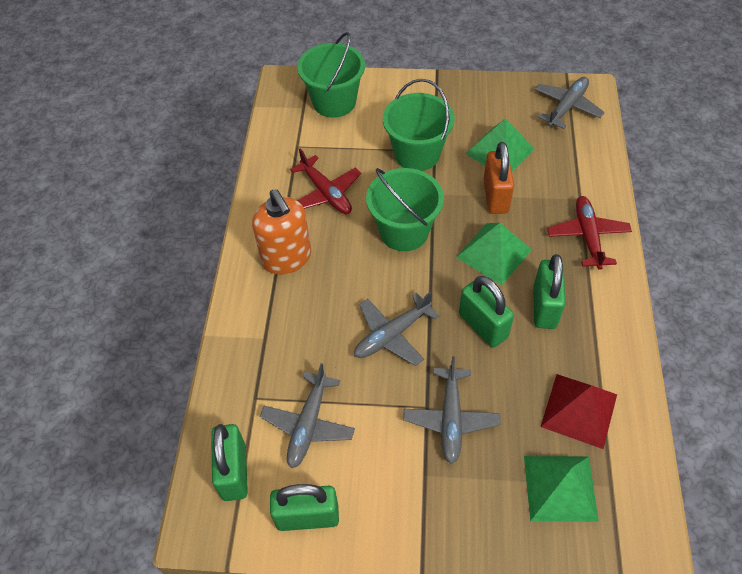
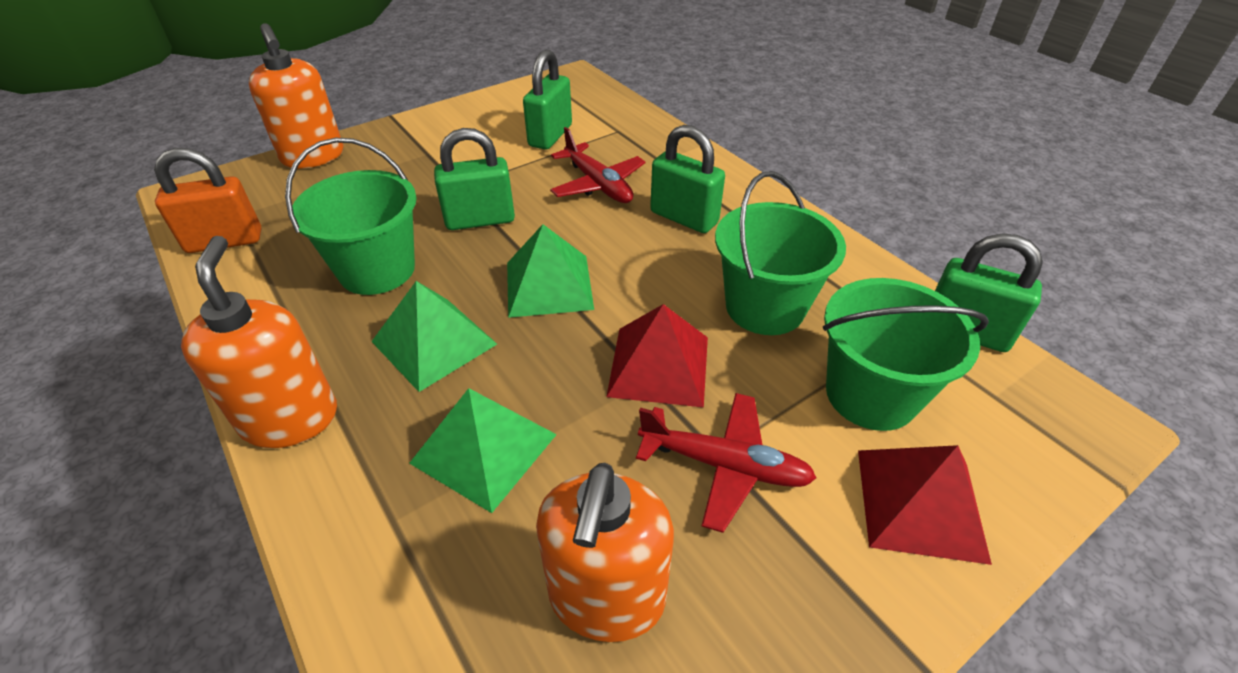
grey plane: 4 -> 0
orange soap dispenser: 1 -> 3
red pyramid: 1 -> 2

